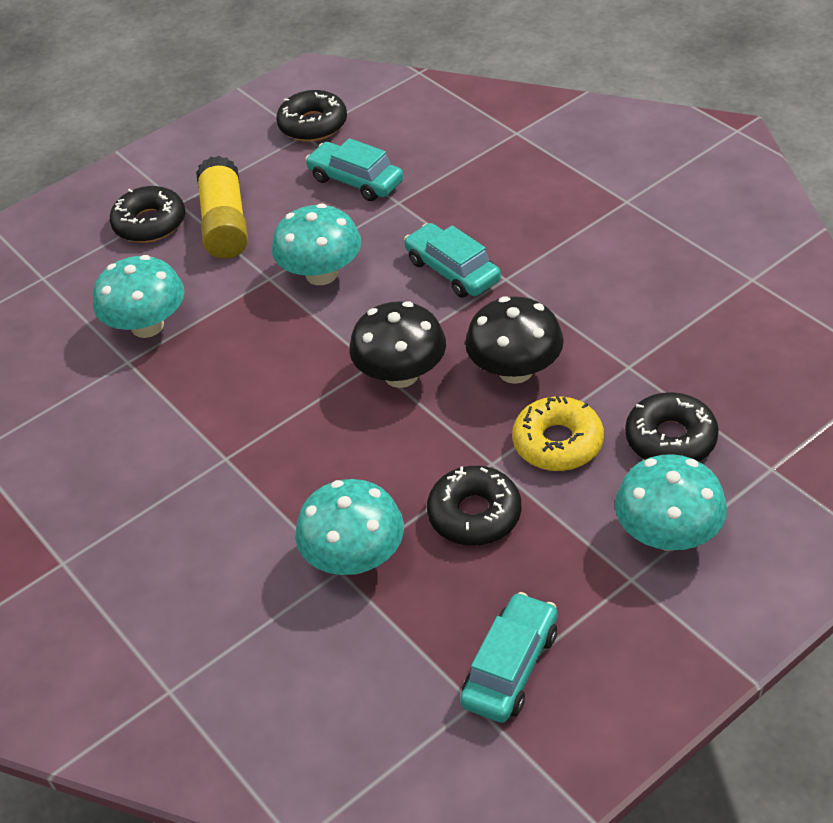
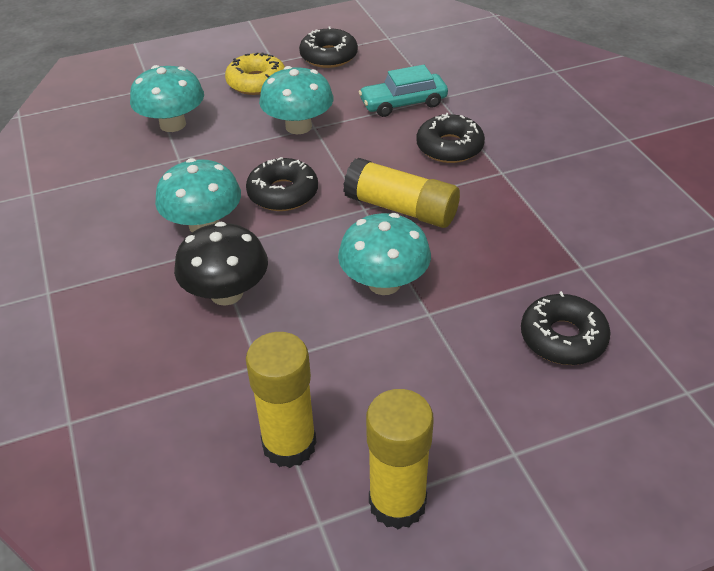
black mushroom: 2 -> 1
turquoise car: 3 -> 1
yellow glue stick: 1 -> 3

